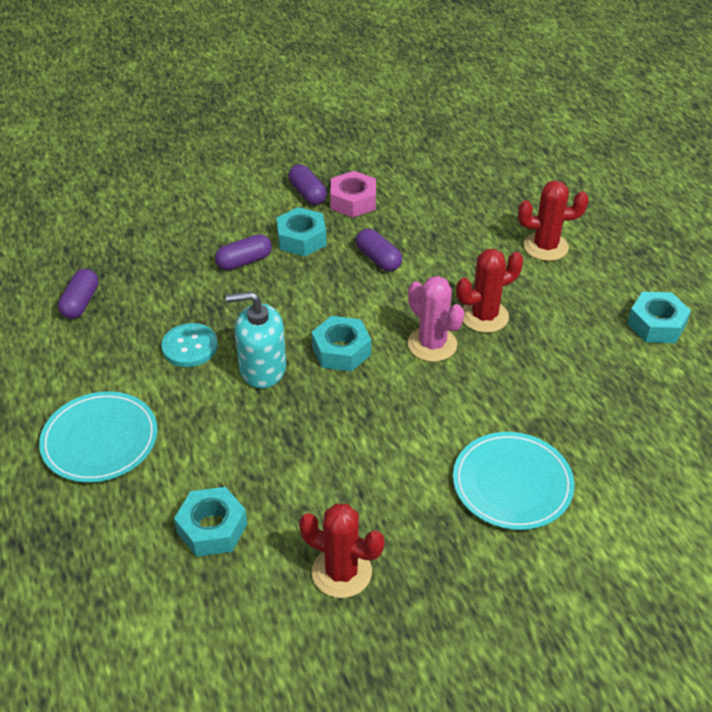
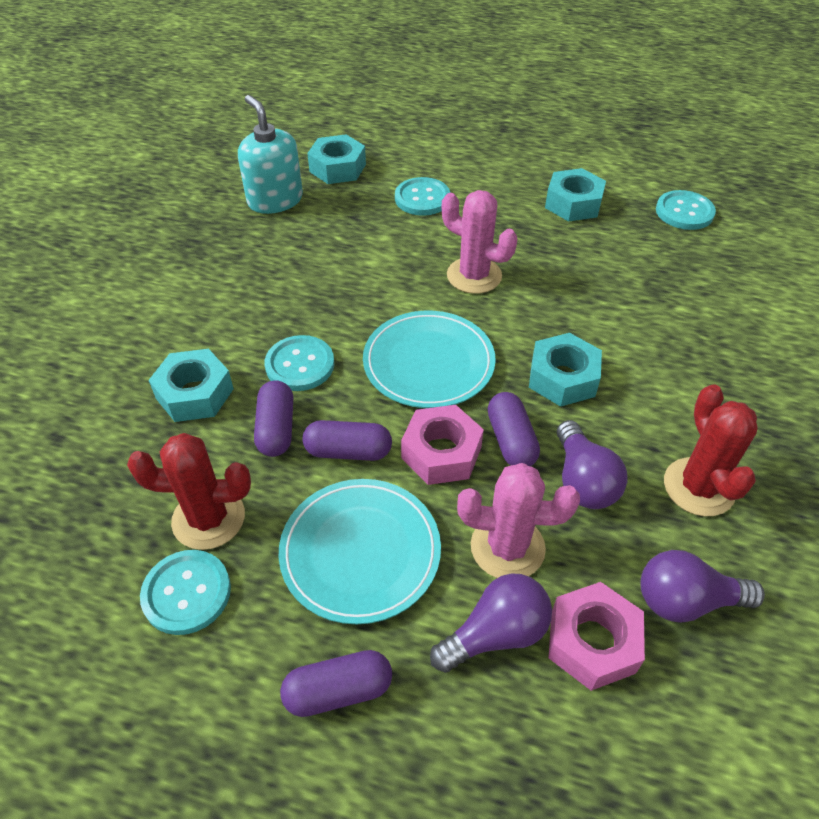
pink cactus: 1 -> 2
pink nut: 1 -> 2
purple light bulb: 0 -> 3
red cactus: 3 -> 2
turquoise button: 1 -> 4

